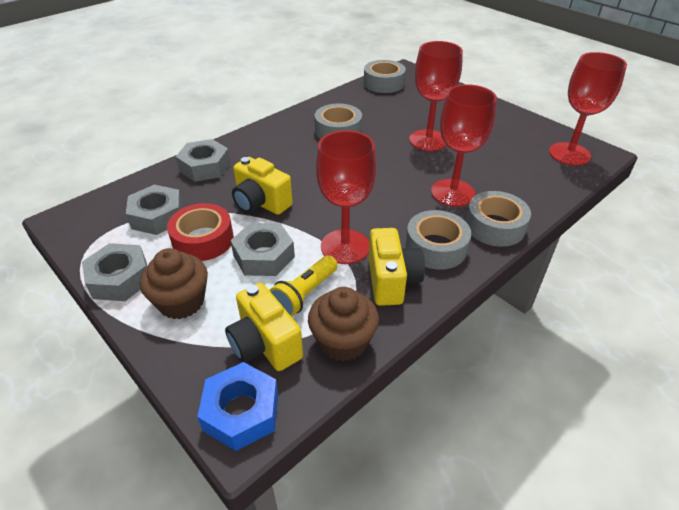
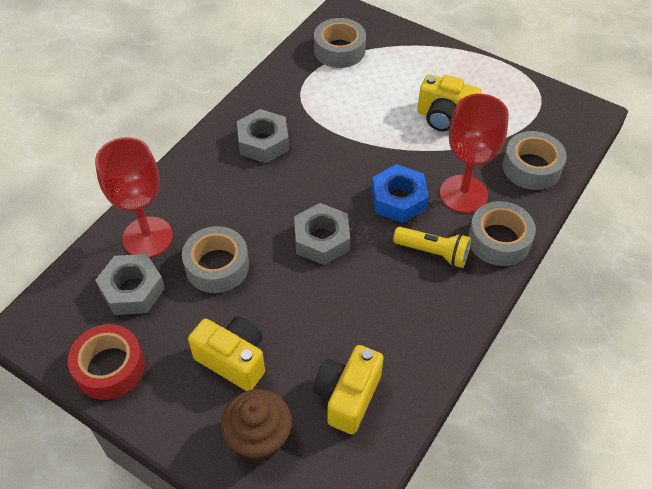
brown cupcake: 2 -> 1
grey nut: 4 -> 3
red goblet: 4 -> 2

